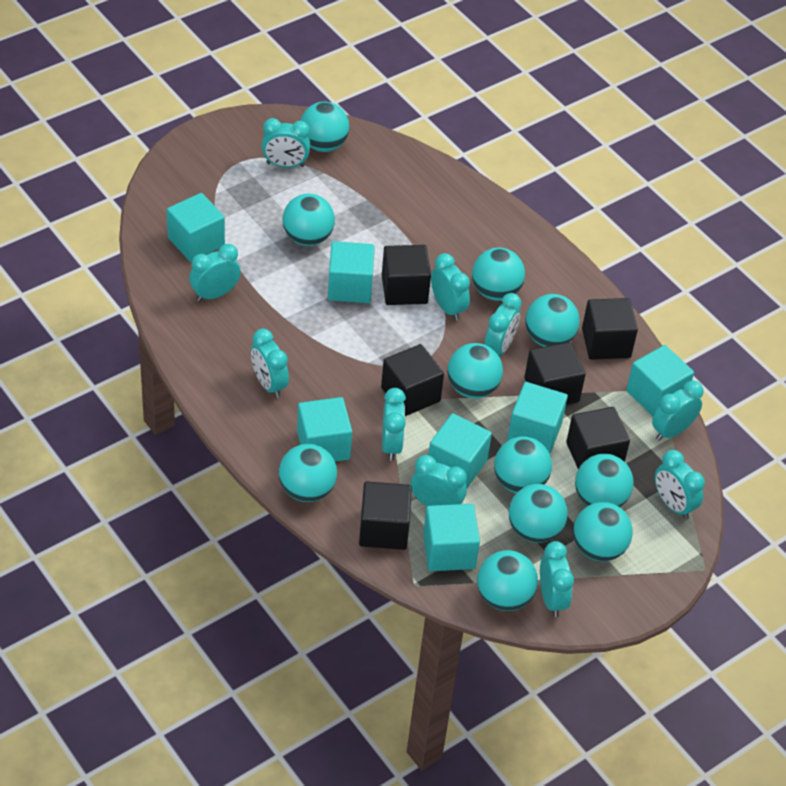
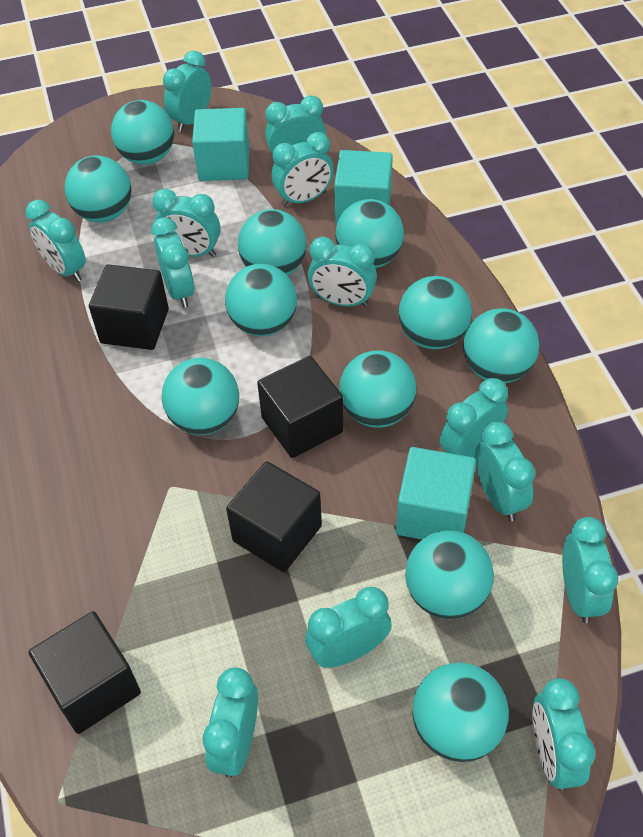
black cube: 6 -> 4
turquoise clock: 10 -> 13
turquoise cube: 7 -> 3

